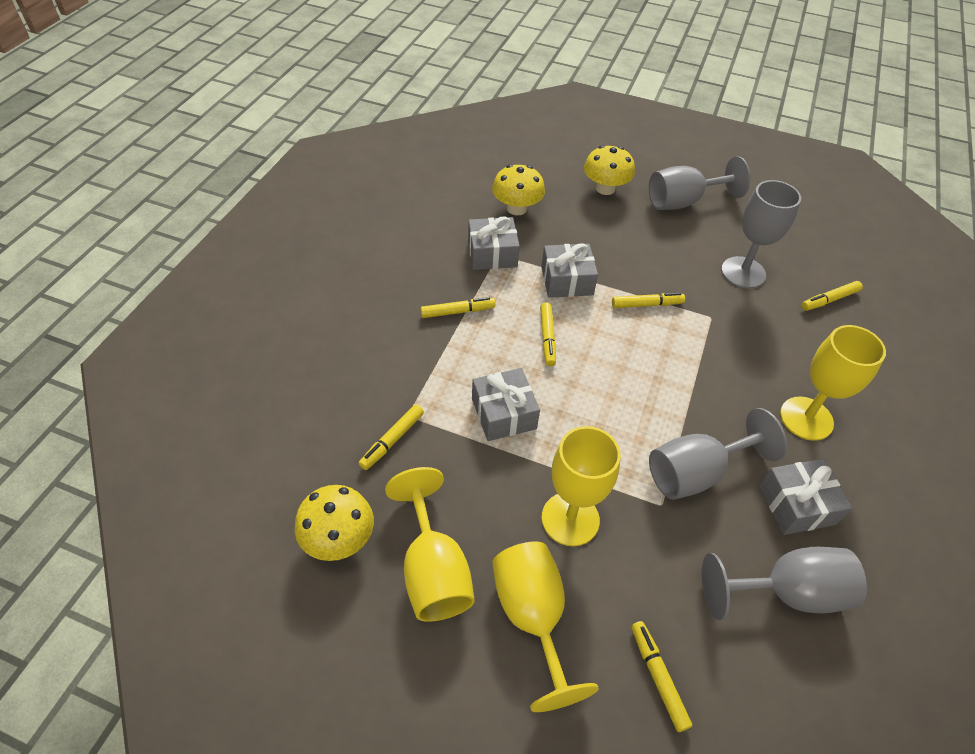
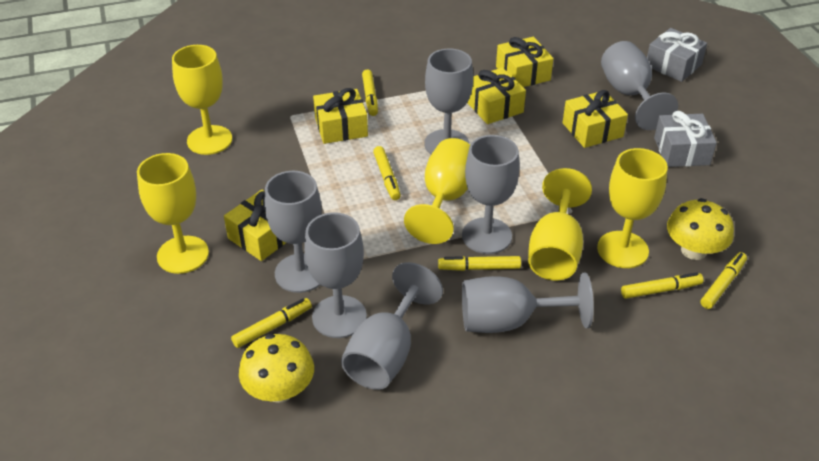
grey gift: 4 -> 2
grey goblet: 4 -> 7
yellow gift: 0 -> 5
yellow goblet: 4 -> 5
yellow mushroom: 3 -> 2

